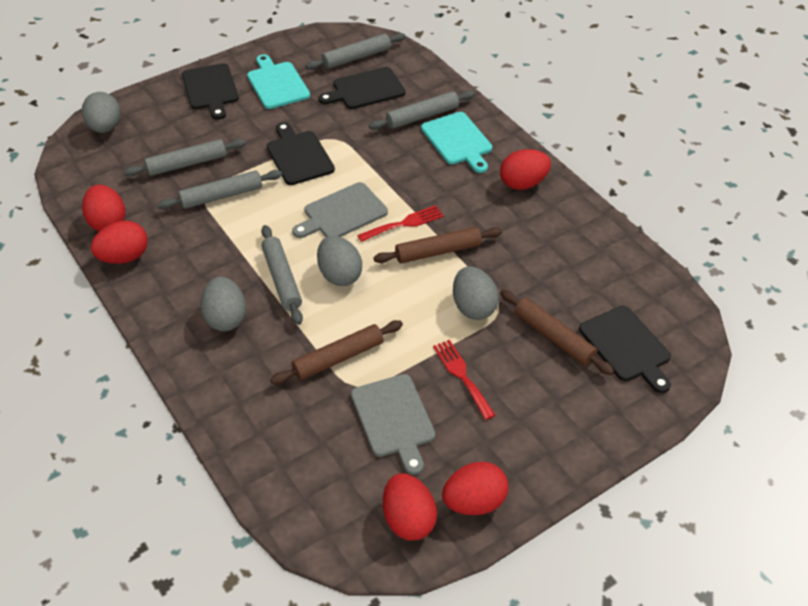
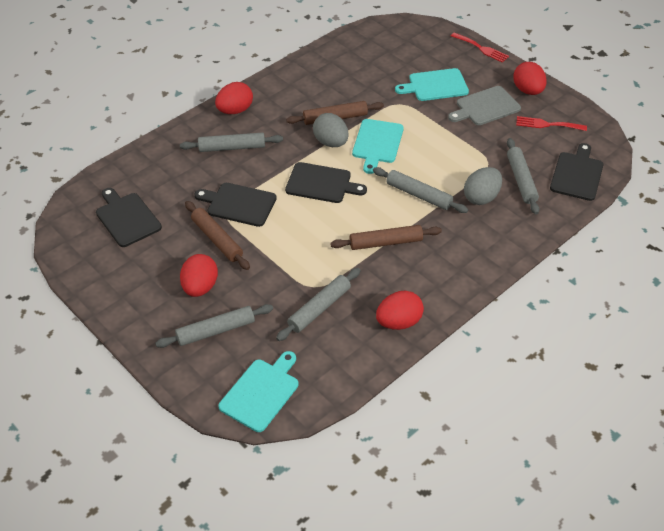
grey cutting board: 2 -> 1
grey egg: 4 -> 2
red egg: 5 -> 4
turquoise cutting board: 2 -> 3

